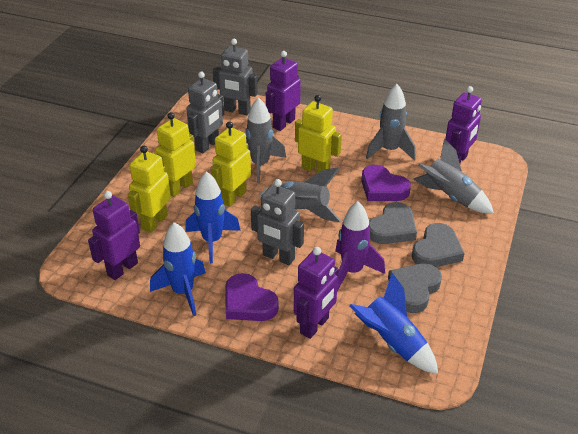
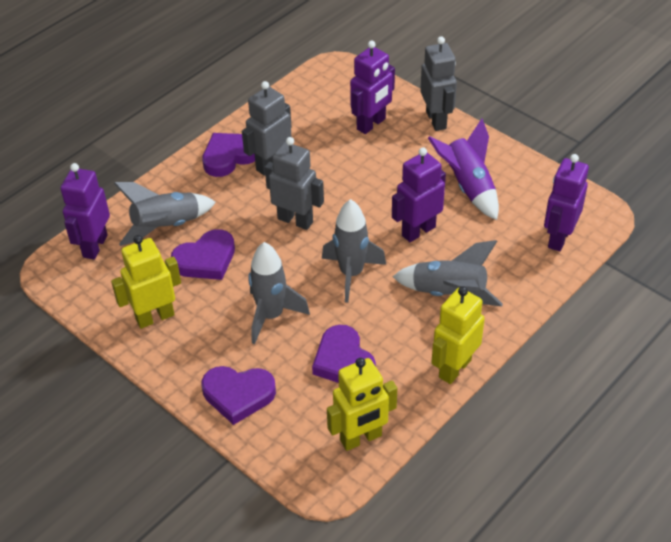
blue rocket: 3 -> 0
grey heart: 3 -> 0
purple heart: 2 -> 4
yellow robot: 4 -> 3

